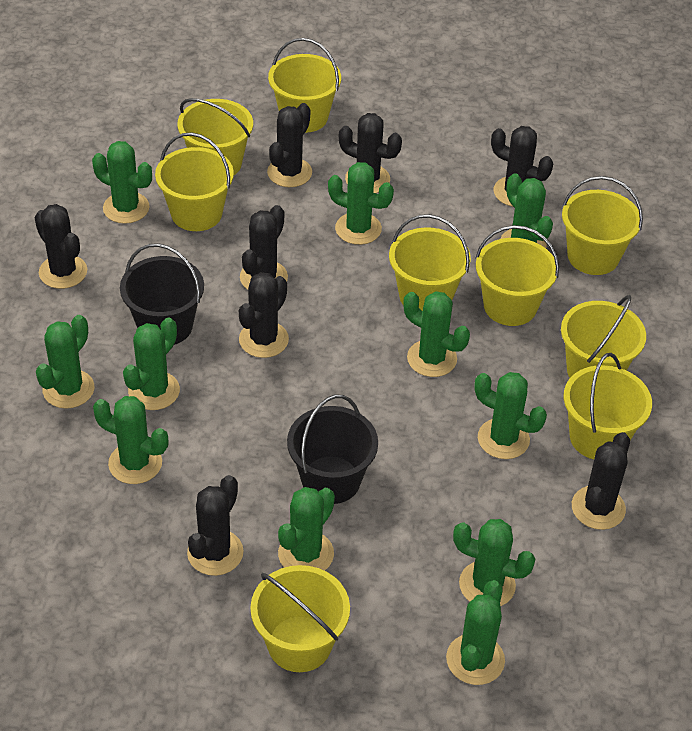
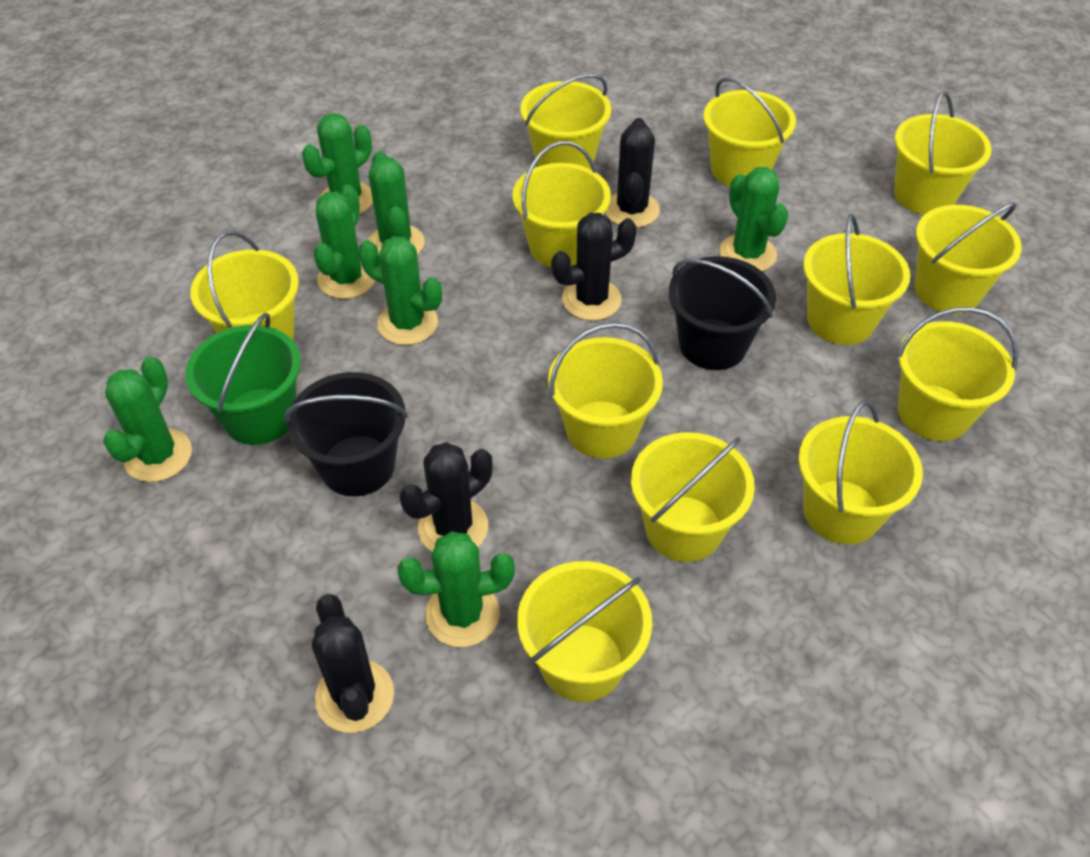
black cactus: 8 -> 4
green bucket: 0 -> 1
green cactus: 11 -> 7
yellow bucket: 9 -> 12

